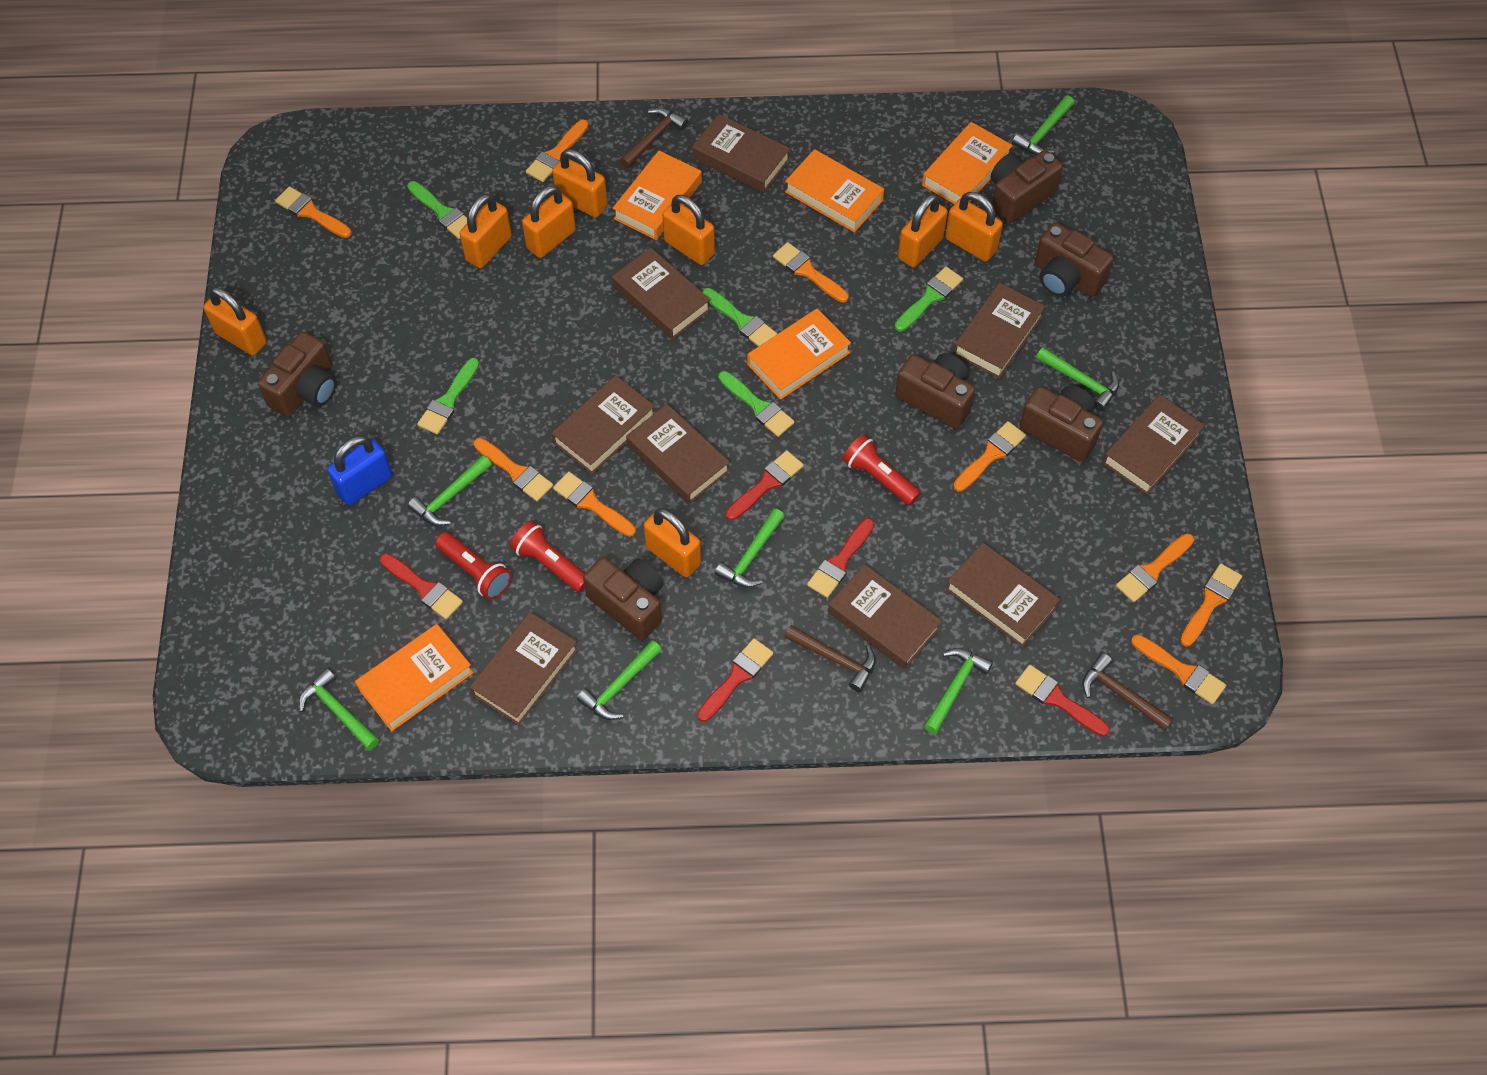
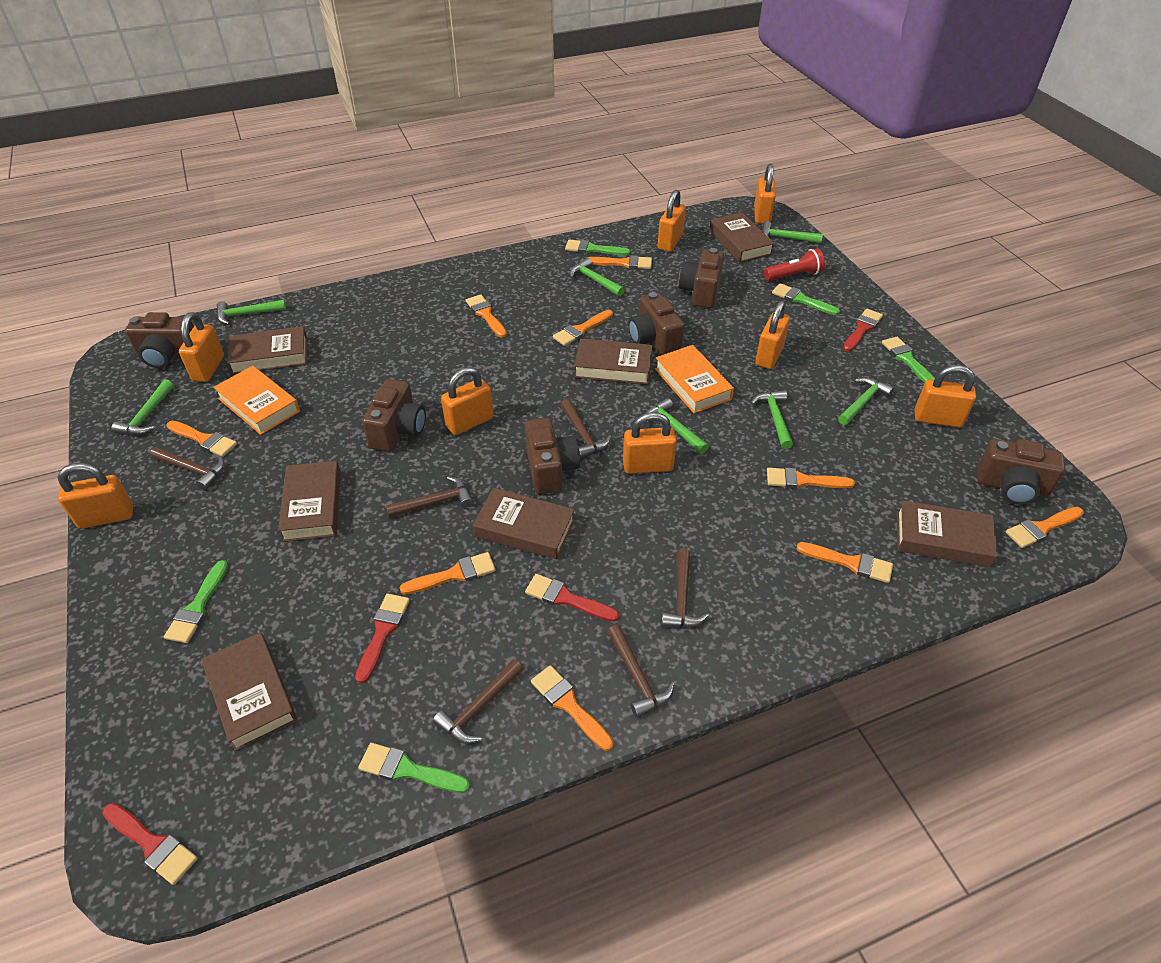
blue padlock: 1 -> 0
brown book: 9 -> 7
brown hammer: 3 -> 6
orange book: 5 -> 2
red brush: 5 -> 4
red flashlight: 3 -> 1

